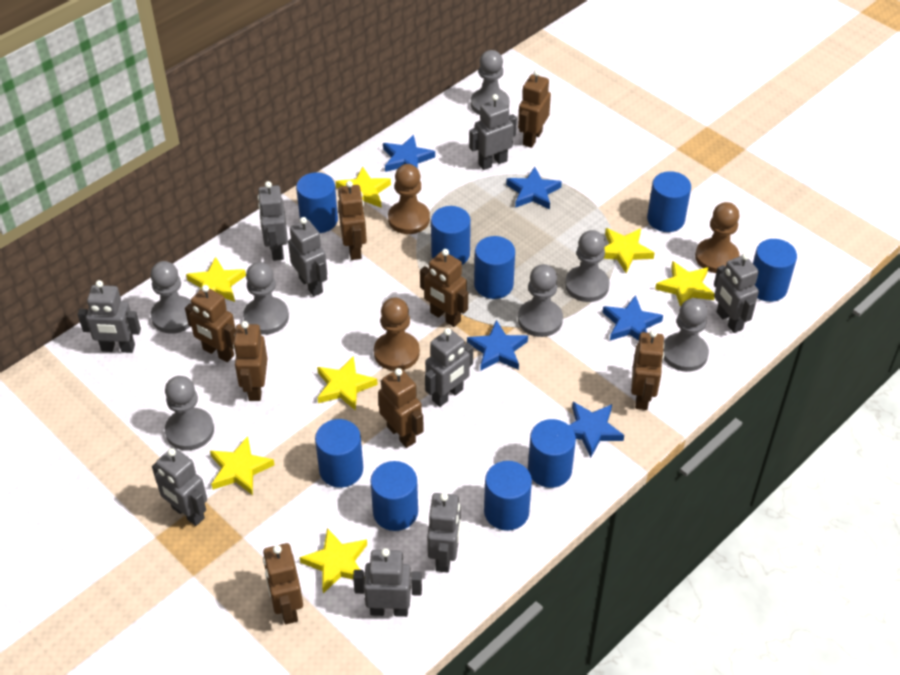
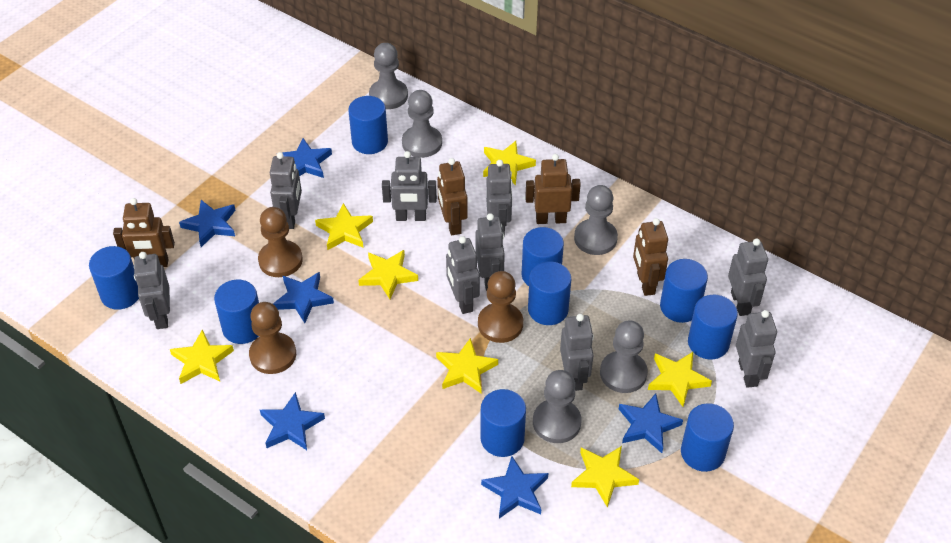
blue star: 5 -> 6
brown robot: 8 -> 4
grey pawn: 7 -> 5

